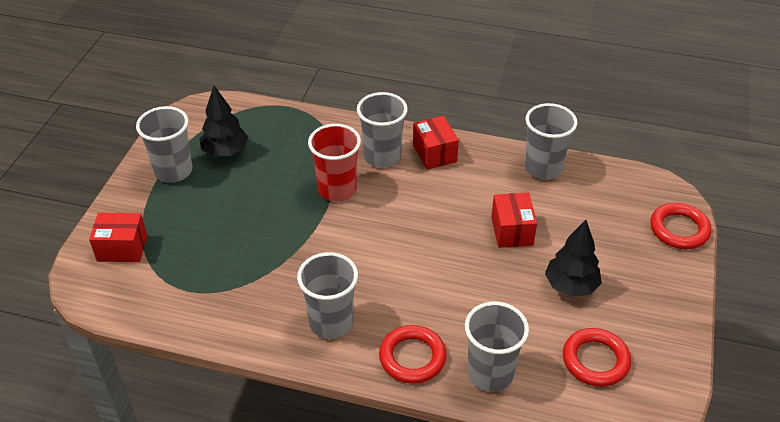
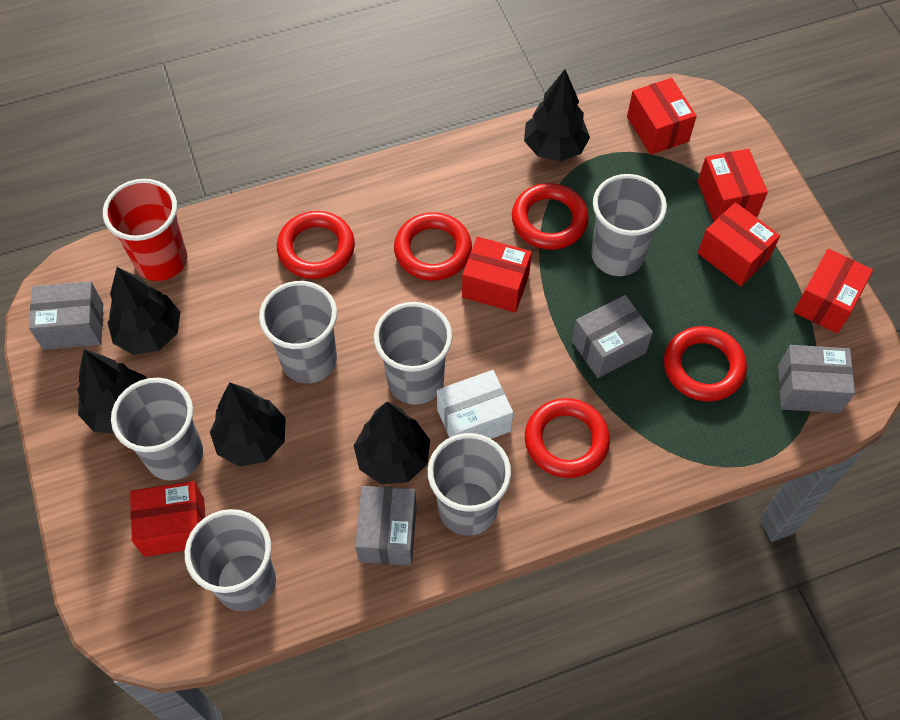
black tree: 2 -> 5
grey box: 0 -> 4
grey cup: 5 -> 6
red box: 3 -> 6
red ring: 3 -> 5
white box: 0 -> 1

